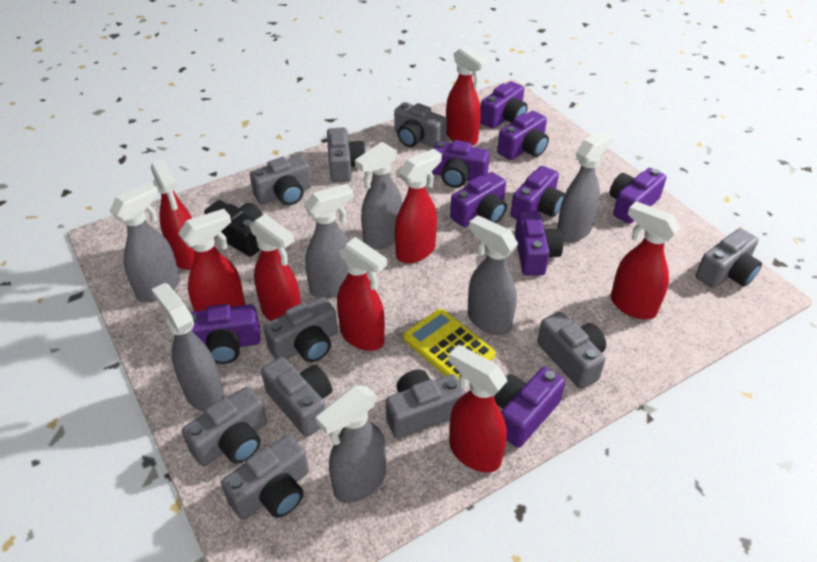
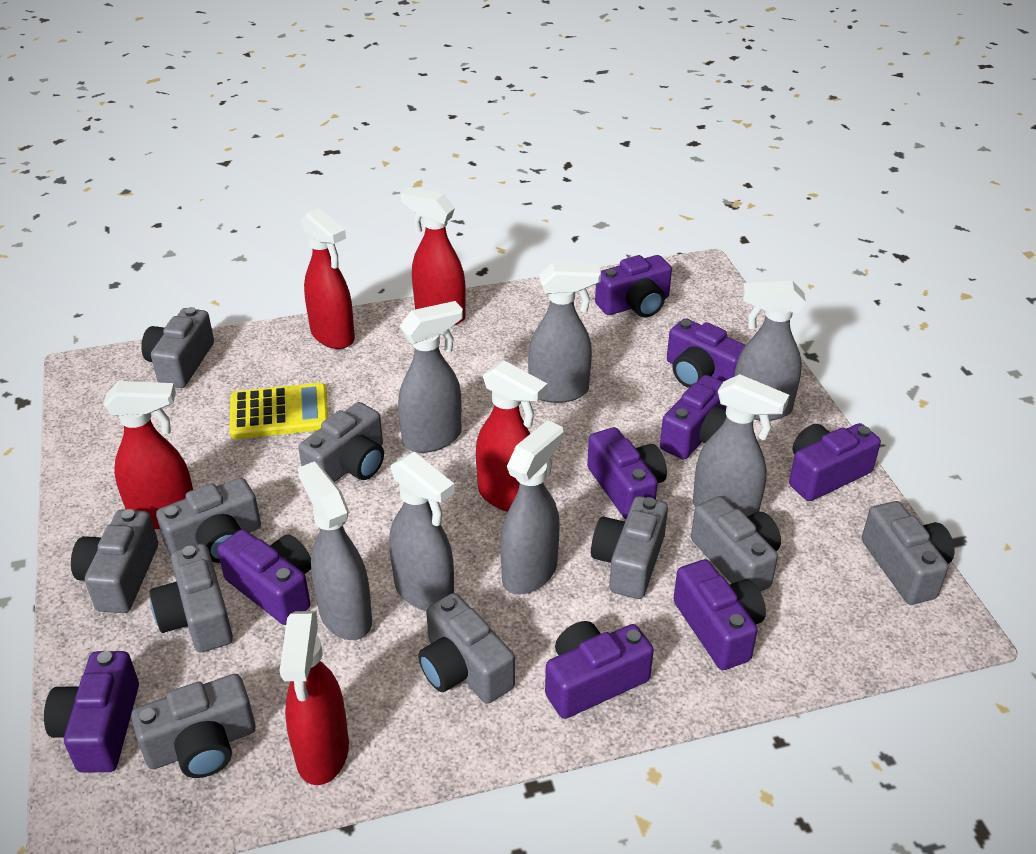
black camera: 1 -> 0
red spray bottle: 8 -> 5

